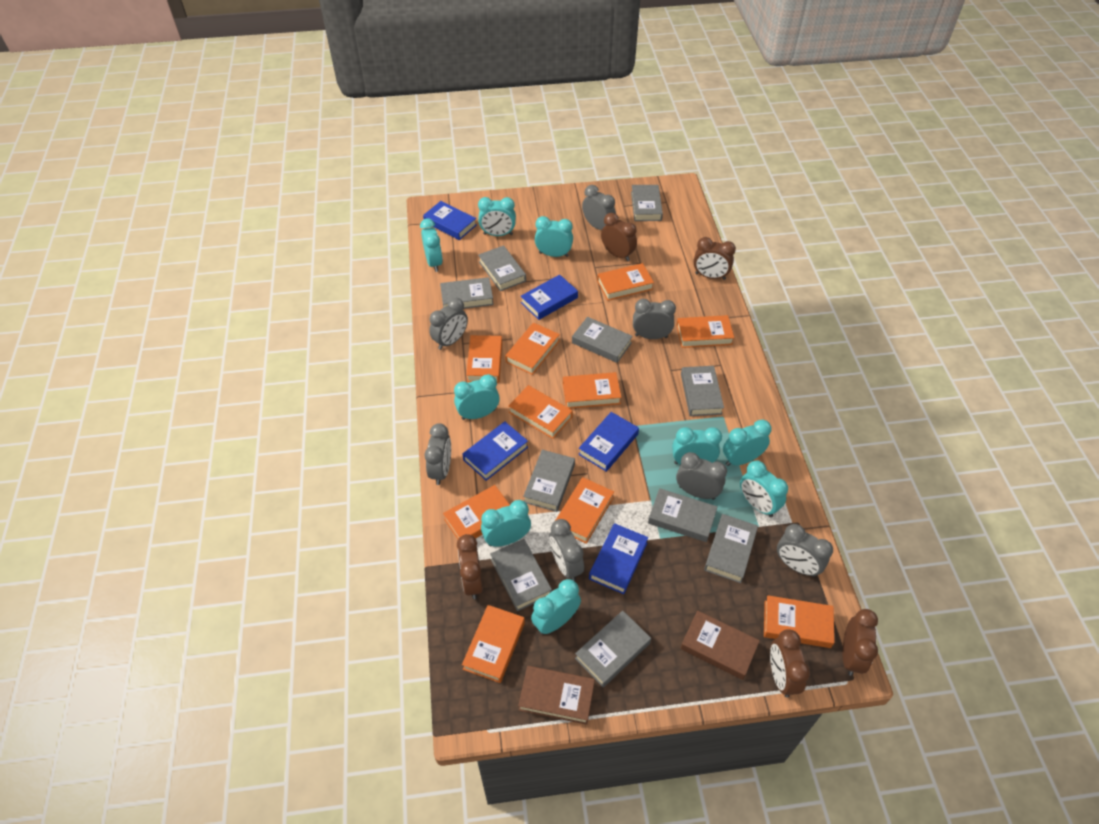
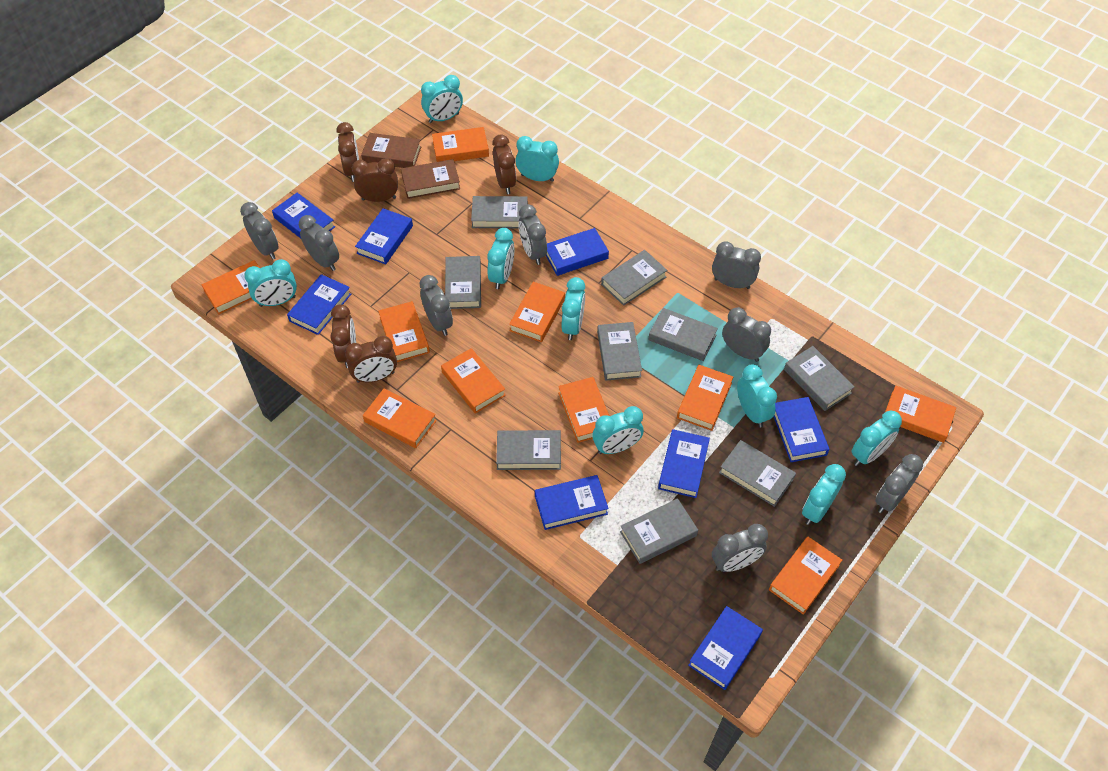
blue book: 5 -> 8
grey book: 10 -> 9
grey clock: 7 -> 8

